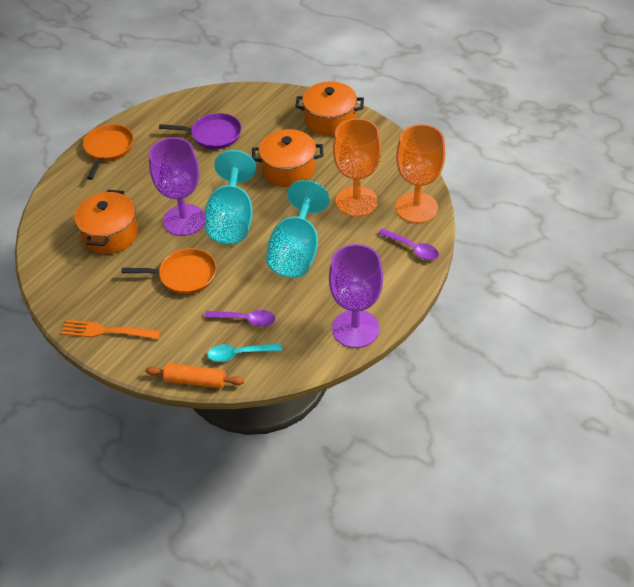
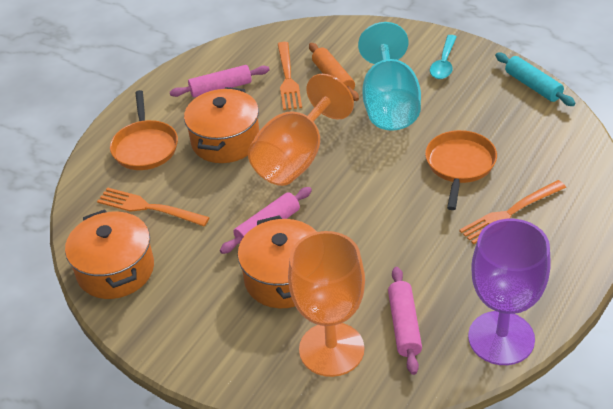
orange fork: 1 -> 3
pink rolling pin: 0 -> 3
purple goblet: 2 -> 1
purple pan: 1 -> 0
purple spoon: 2 -> 0
turquoise goblet: 2 -> 1
turquoise rolling pin: 0 -> 1

